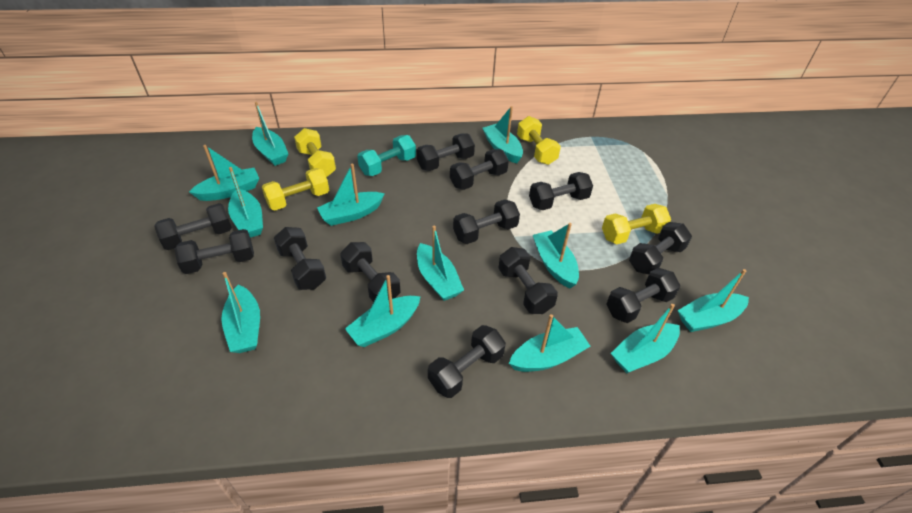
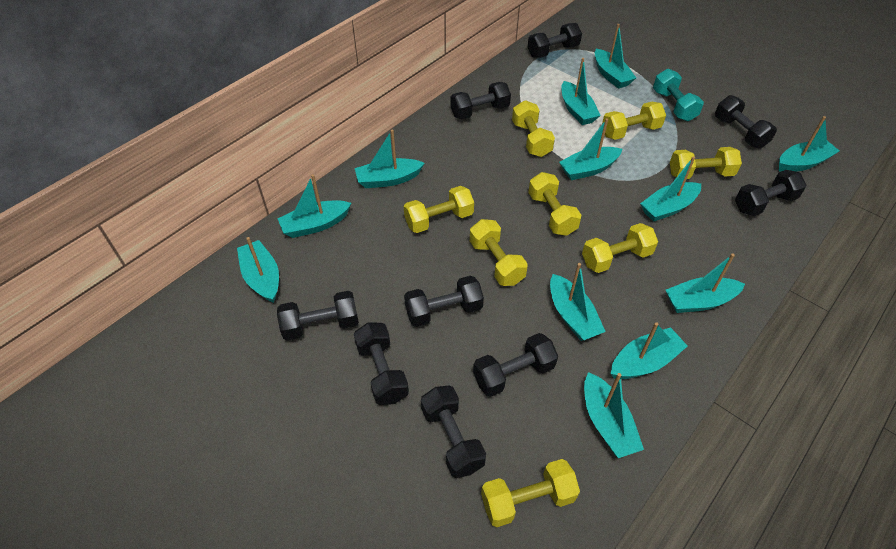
black dumbbell: 12 -> 9
yellow dumbbell: 4 -> 8

